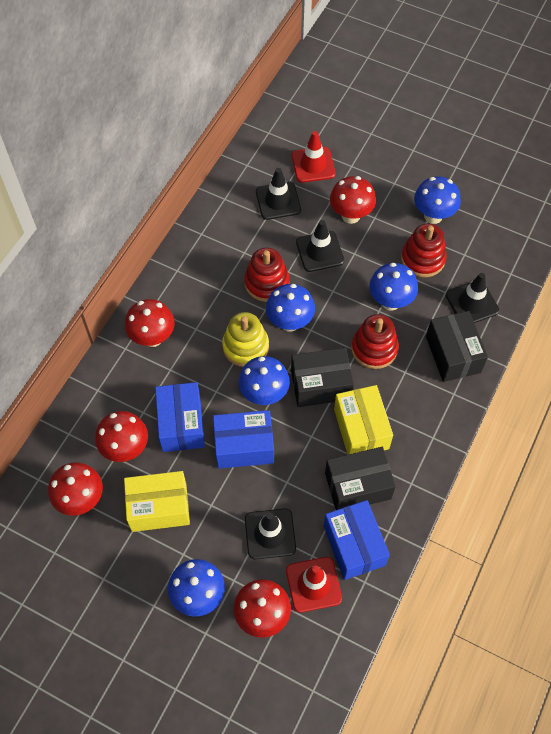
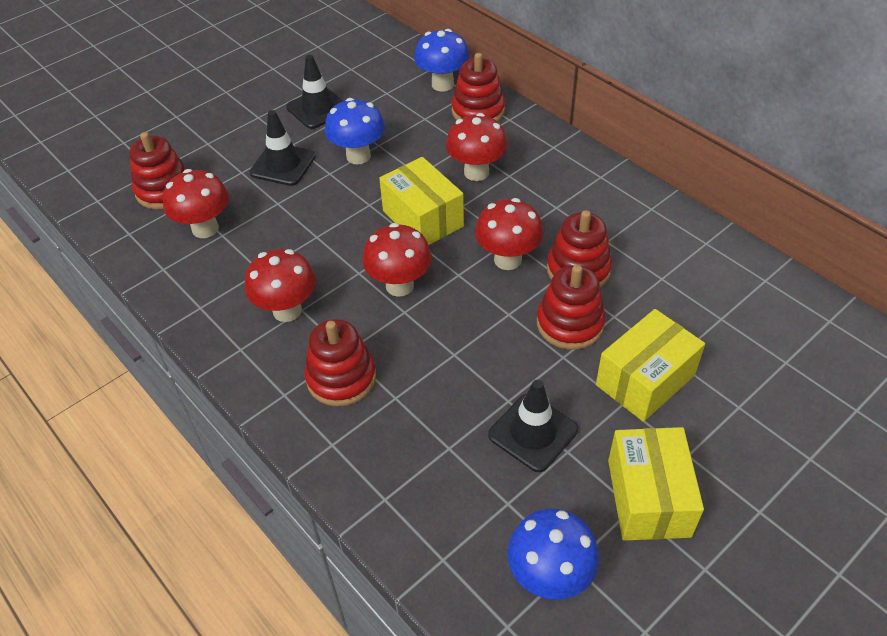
black box: 3 -> 0
black traffic cone: 4 -> 3
blue box: 3 -> 0
blue mushroom: 5 -> 3
red stacking toy: 3 -> 5
red traffic cone: 2 -> 0
yellow box: 2 -> 3
yellow stacking toy: 1 -> 0

